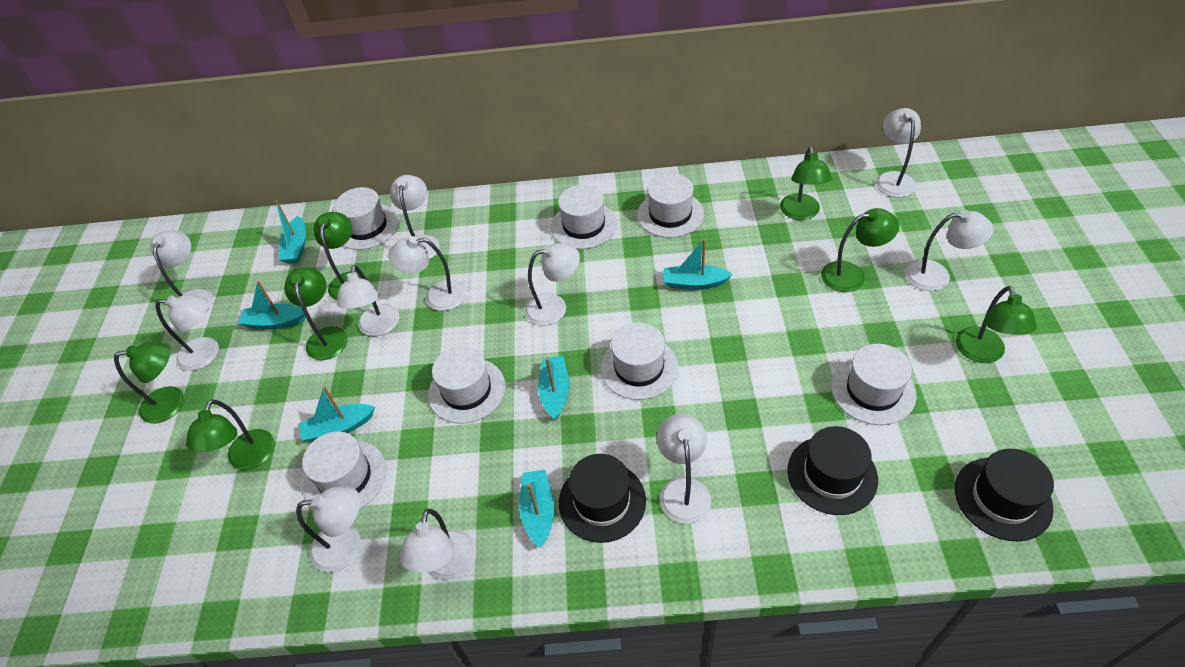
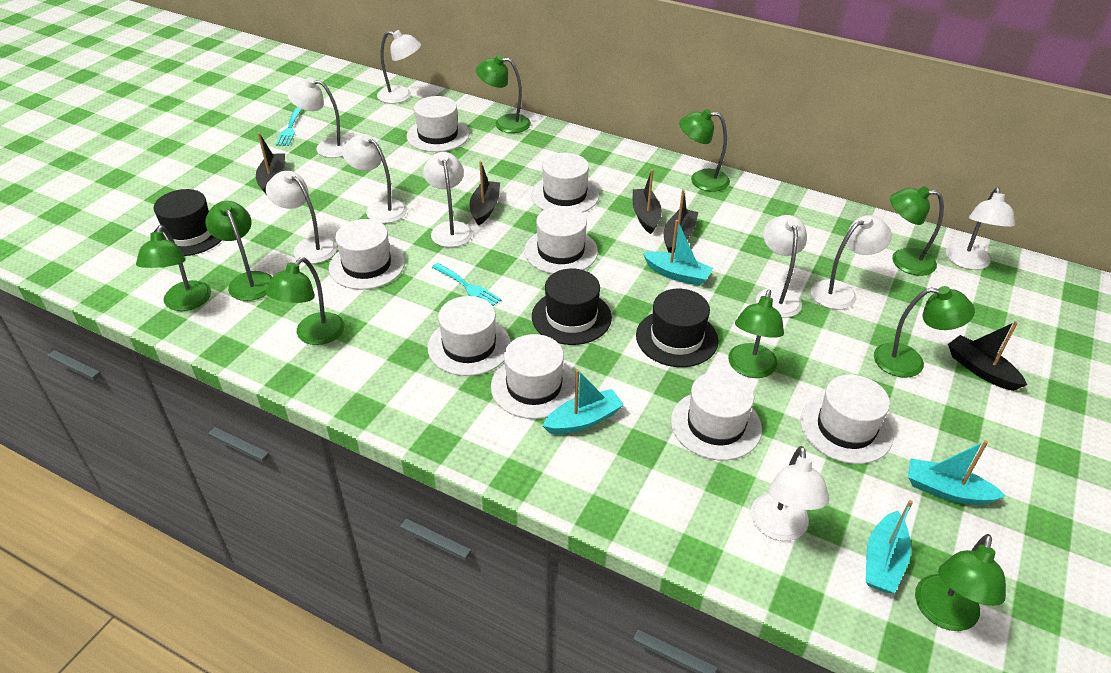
black boat: 0 -> 5
green lamp: 7 -> 9
turquoise boat: 6 -> 4
turquoise fork: 0 -> 2
white hat: 7 -> 8
white lamp: 11 -> 9

